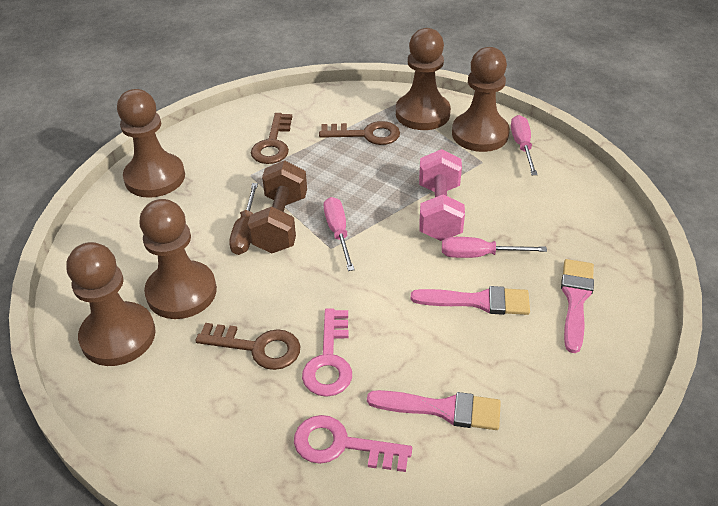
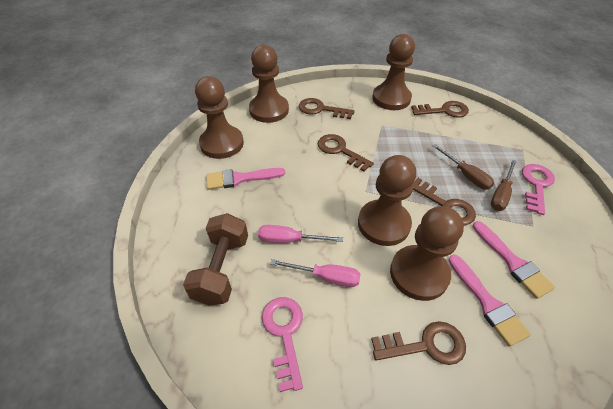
brown key: 3 -> 5
brown screwdriver: 1 -> 2
pink dumbbell: 1 -> 0
pink screwdriver: 3 -> 2

